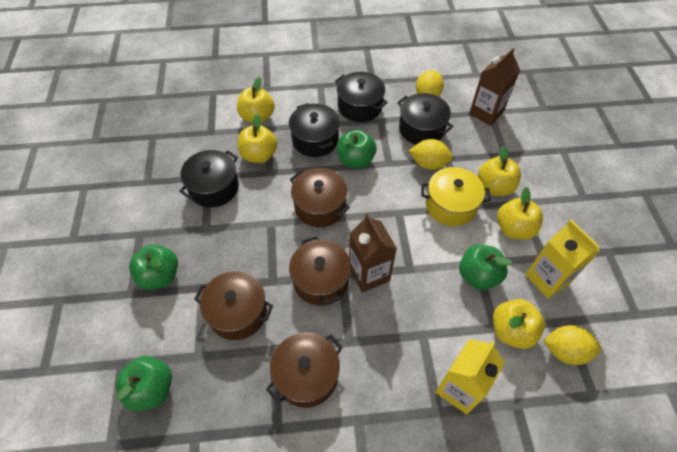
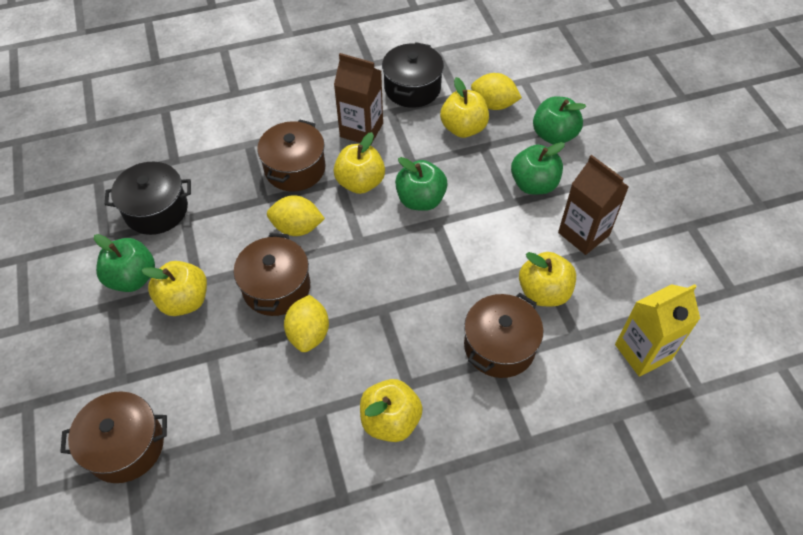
black pot: 4 -> 2
yellow carton: 2 -> 1
yellow pot: 1 -> 0

